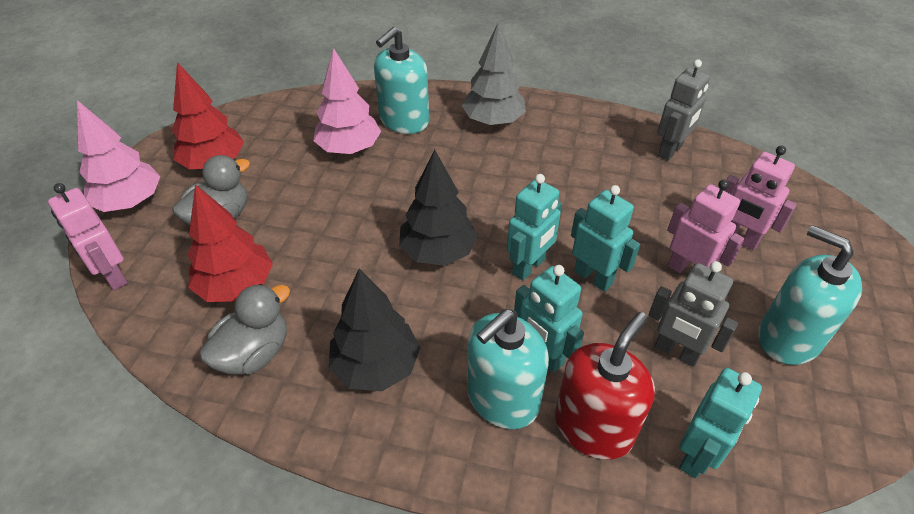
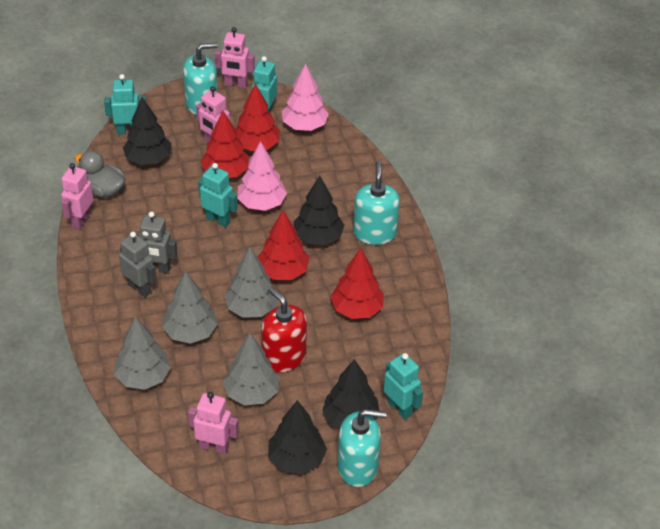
black tree: 2 -> 4
grey duck: 2 -> 1
grey tree: 1 -> 4
pink robot: 3 -> 4
red tree: 2 -> 4

